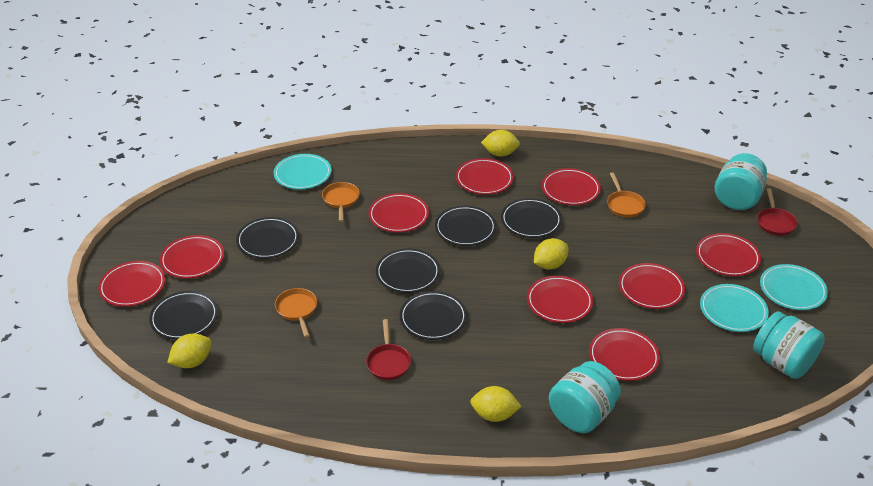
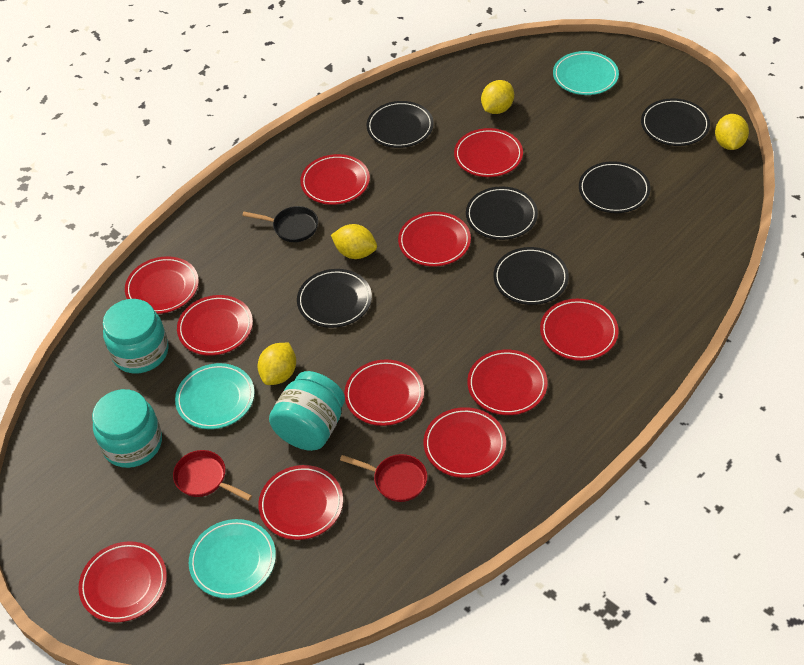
black pan: 0 -> 1
orange pan: 3 -> 0
red plate: 9 -> 11

